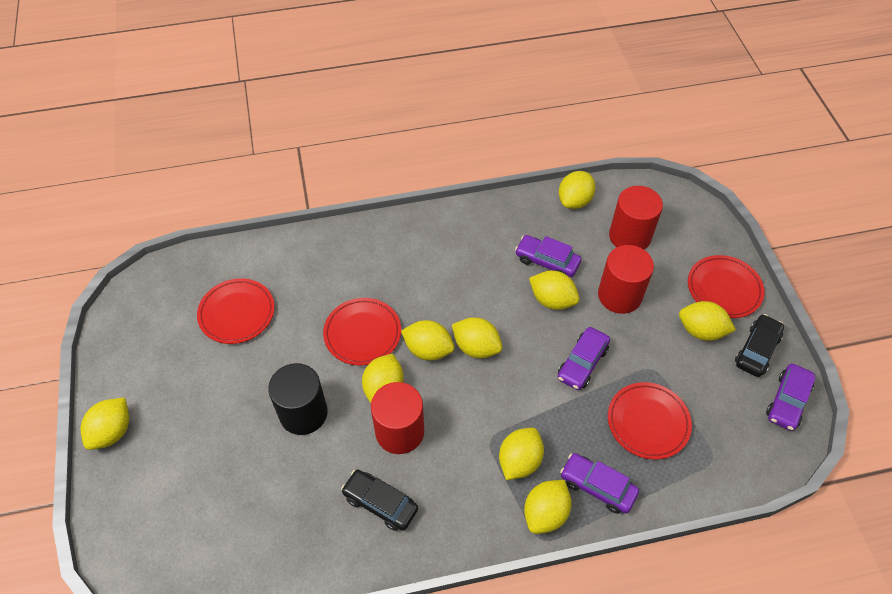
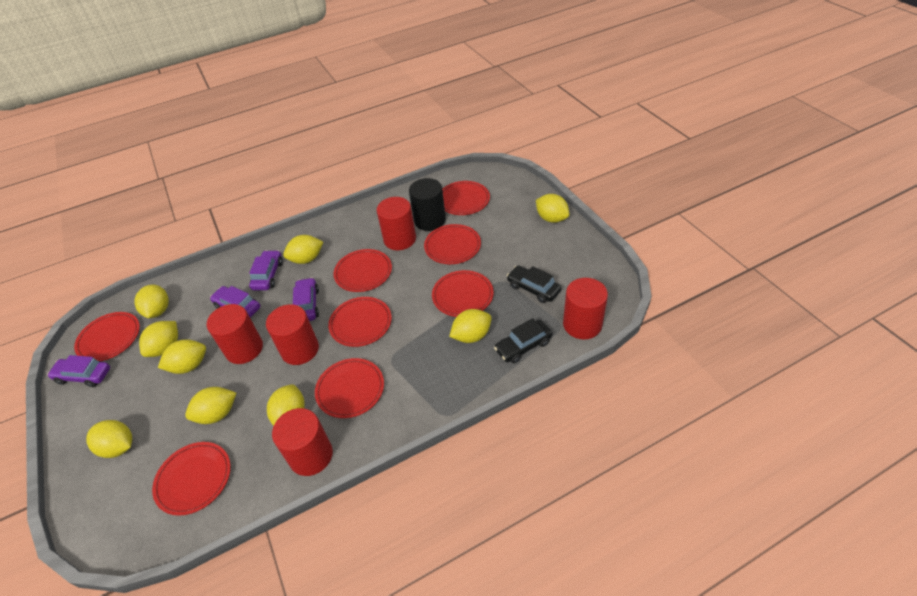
red cylinder: 3 -> 5
red plate: 4 -> 8

